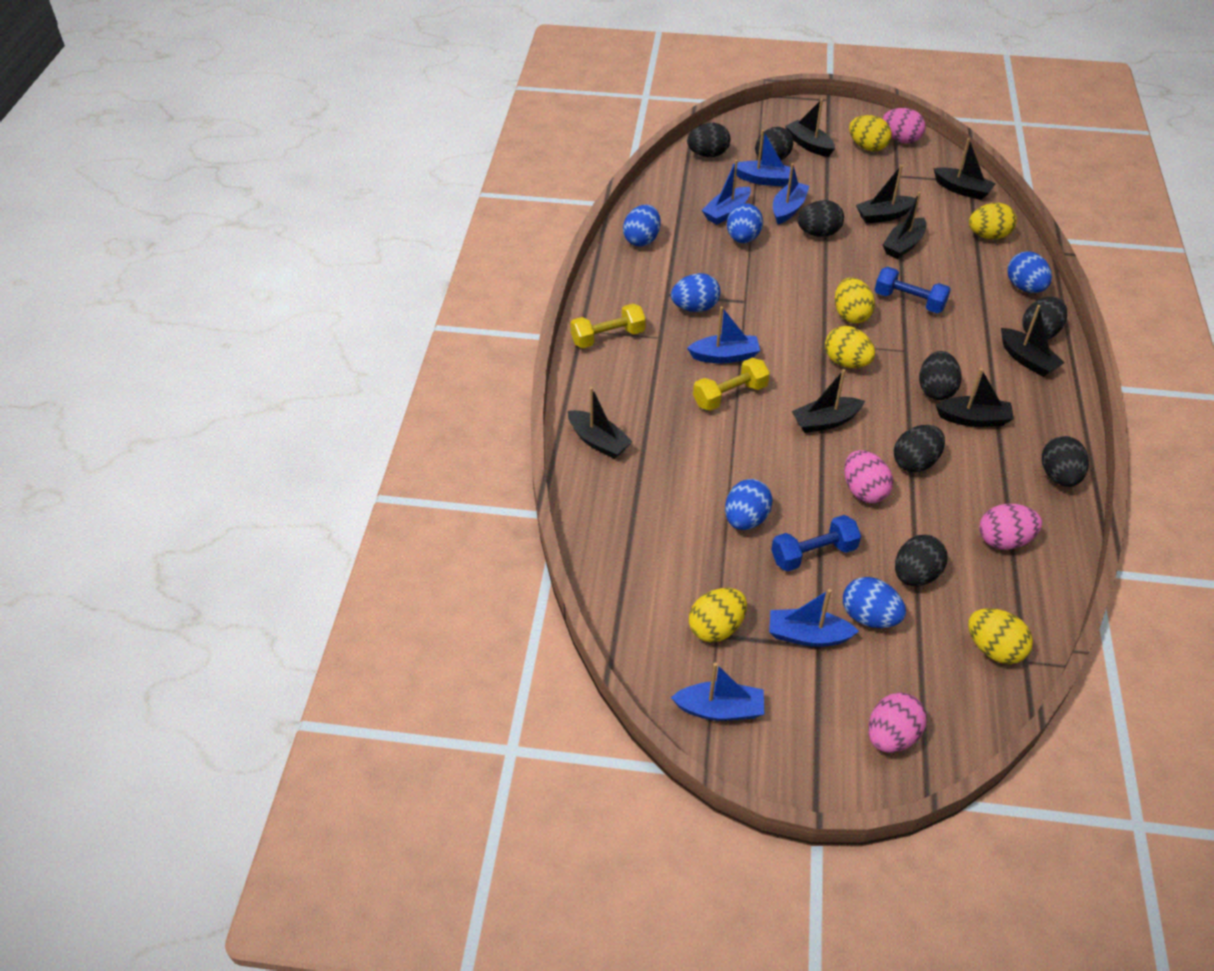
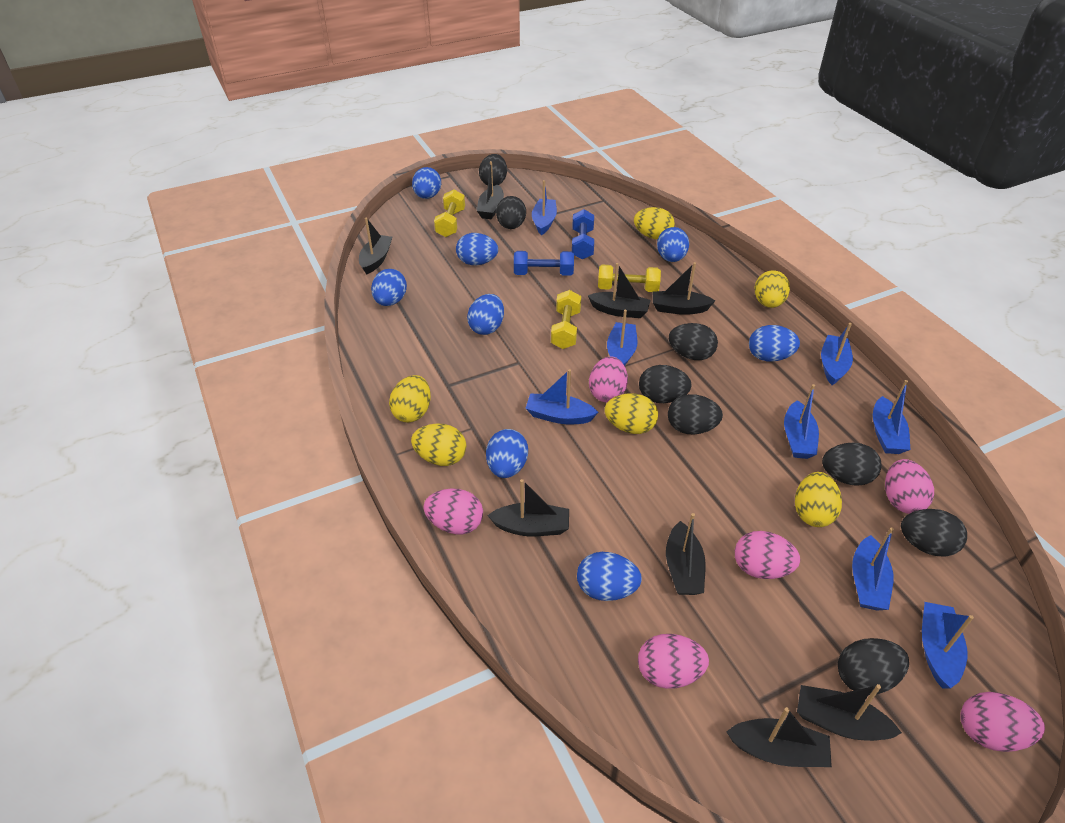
blue boat: 6 -> 8
blue egg: 6 -> 8
pink egg: 4 -> 6
yellow dumbbell: 2 -> 3

